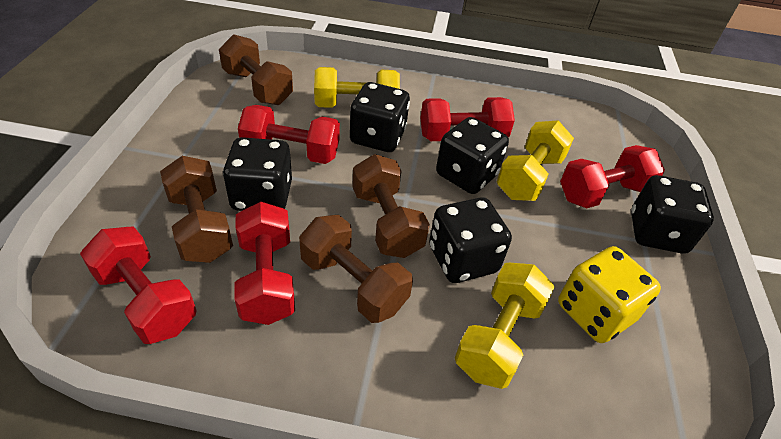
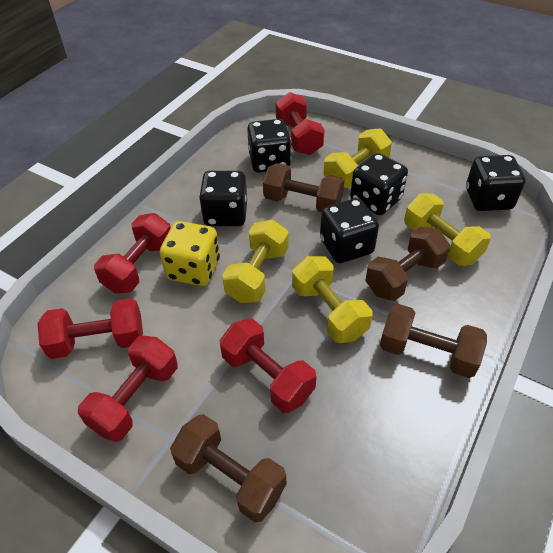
yellow dumbbell: 3 -> 4

